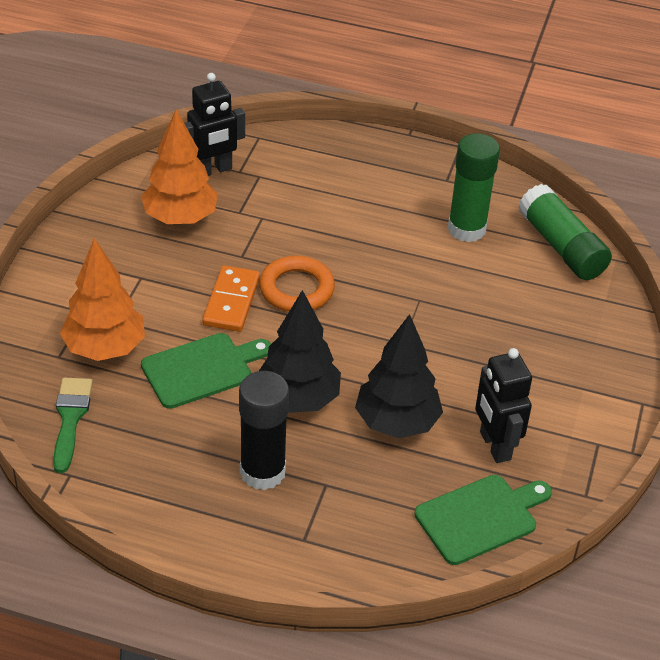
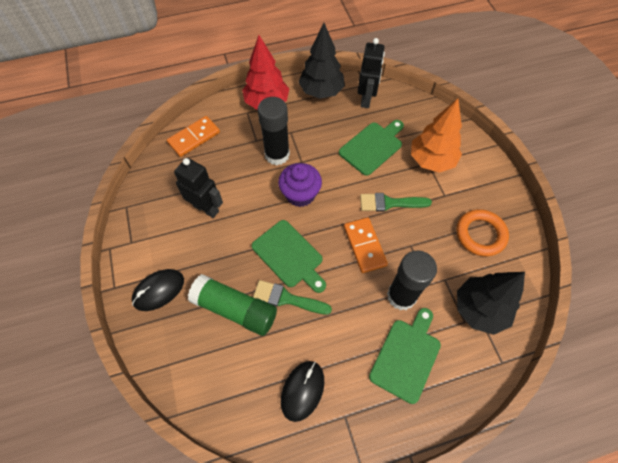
black glue stick: 1 -> 2
black mouse: 0 -> 2
green brush: 1 -> 2
green cutting board: 2 -> 3
green glue stick: 2 -> 1
orange domino: 1 -> 2
orange tree: 2 -> 1
purple cupcake: 0 -> 1
red tree: 0 -> 1

